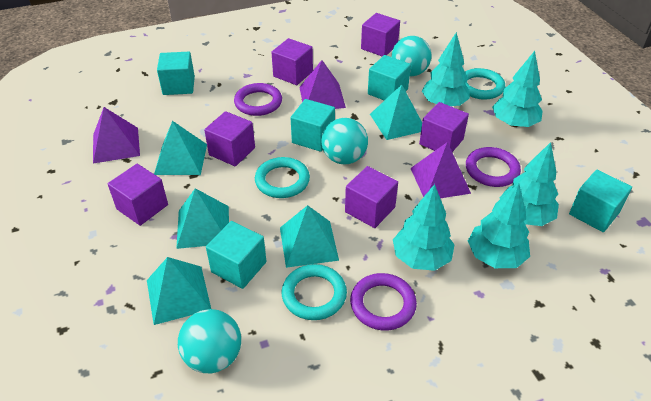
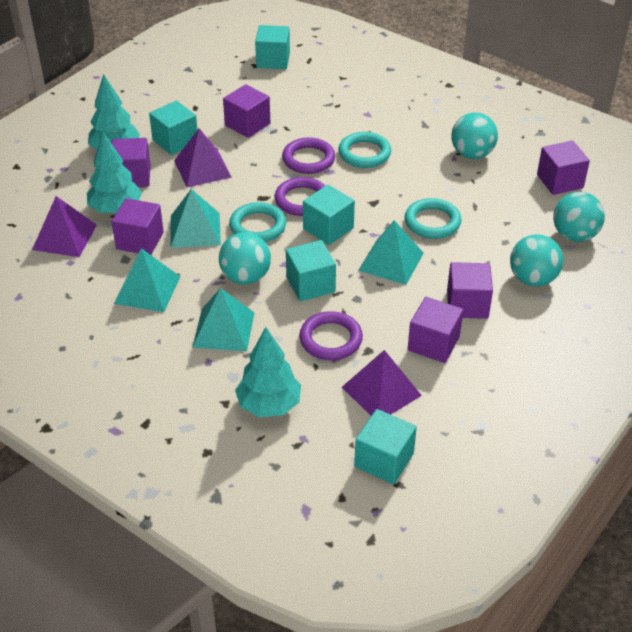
turquoise ball: 3 -> 4
turquoise pyramid: 5 -> 4
turquoise tree: 5 -> 3

